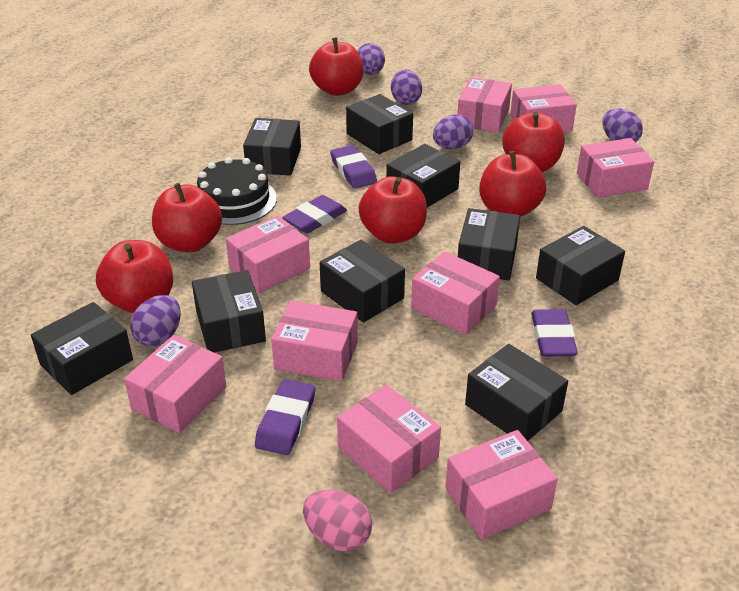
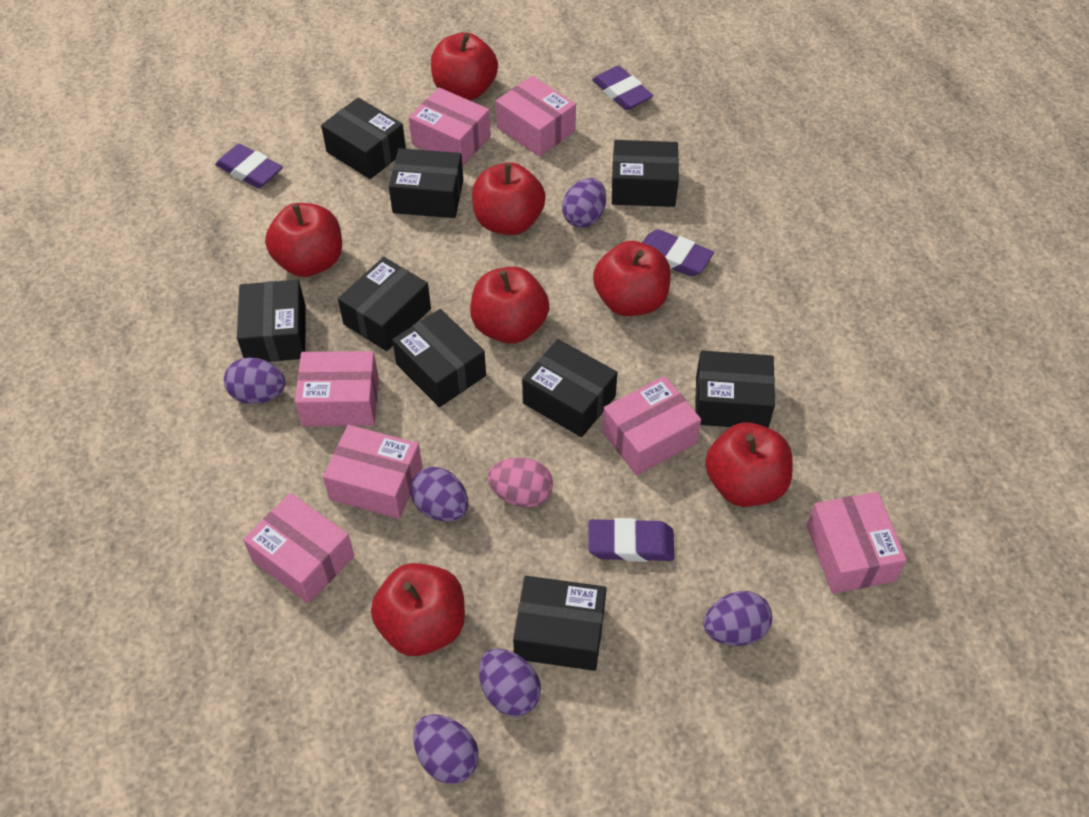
black cake: 1 -> 0
pink box: 9 -> 7
purple egg: 5 -> 6
red apple: 6 -> 7

